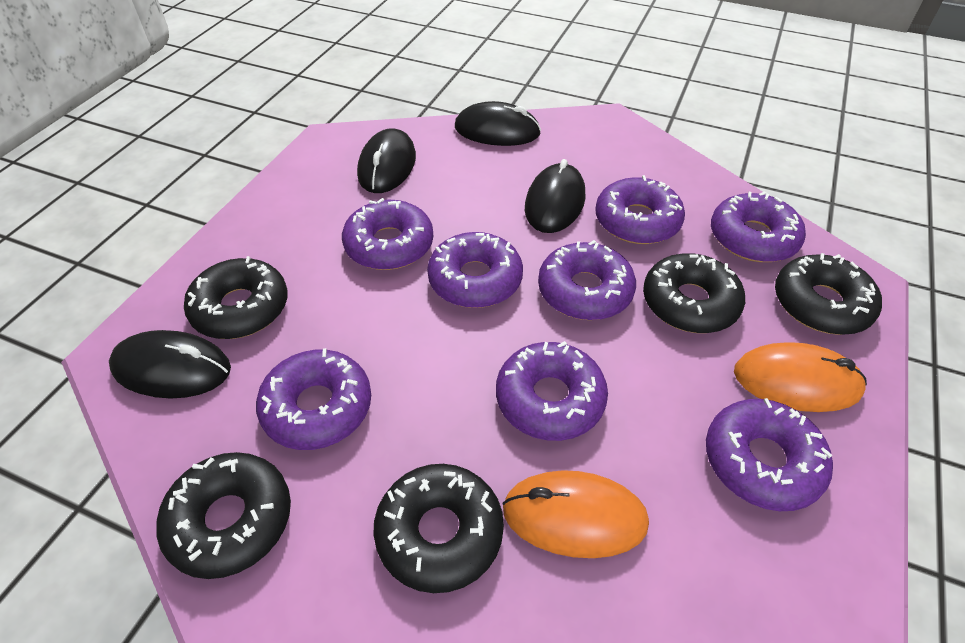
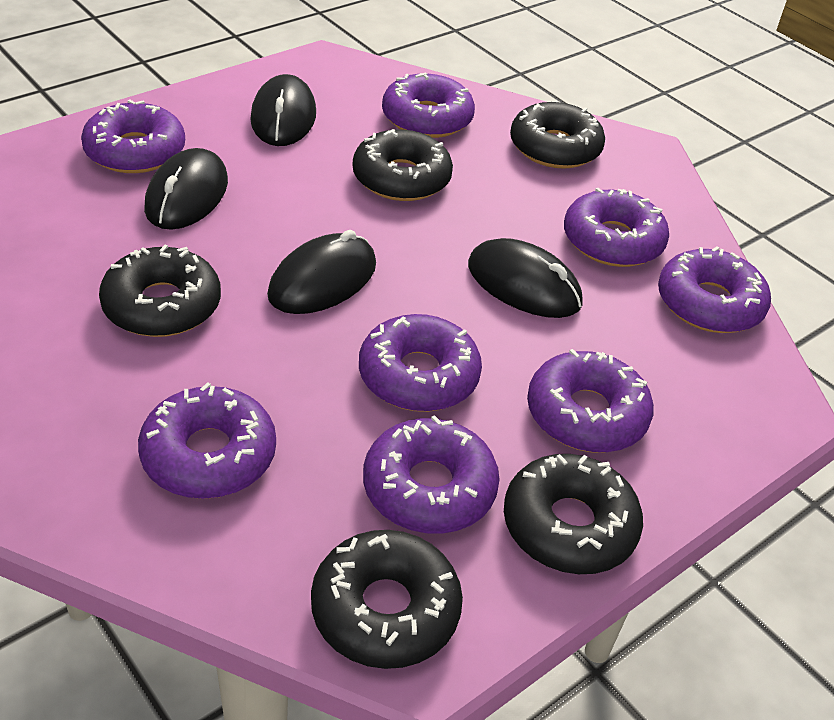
orange mouse: 2 -> 0

